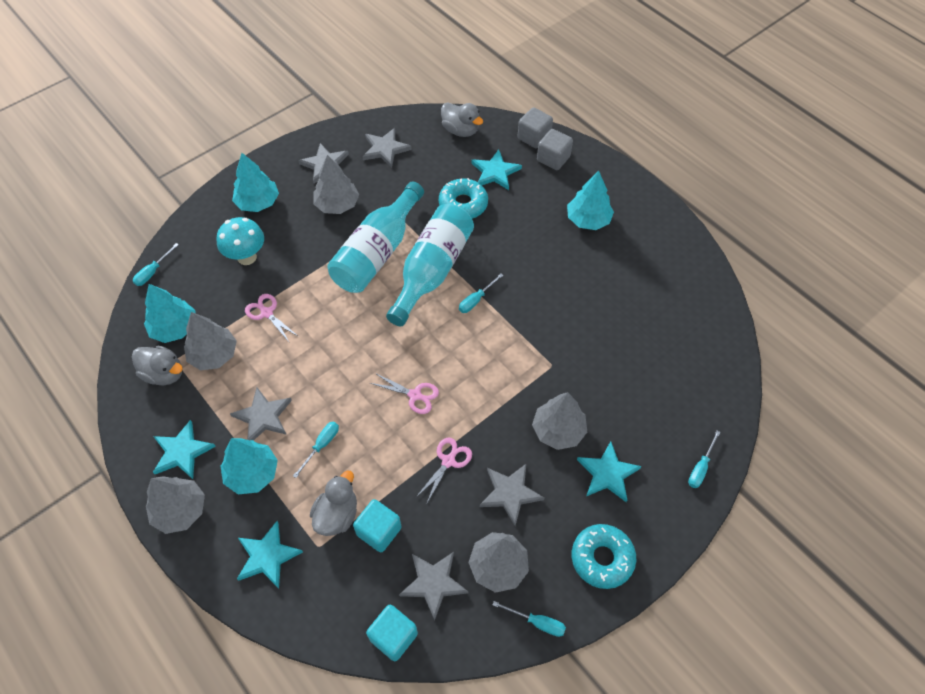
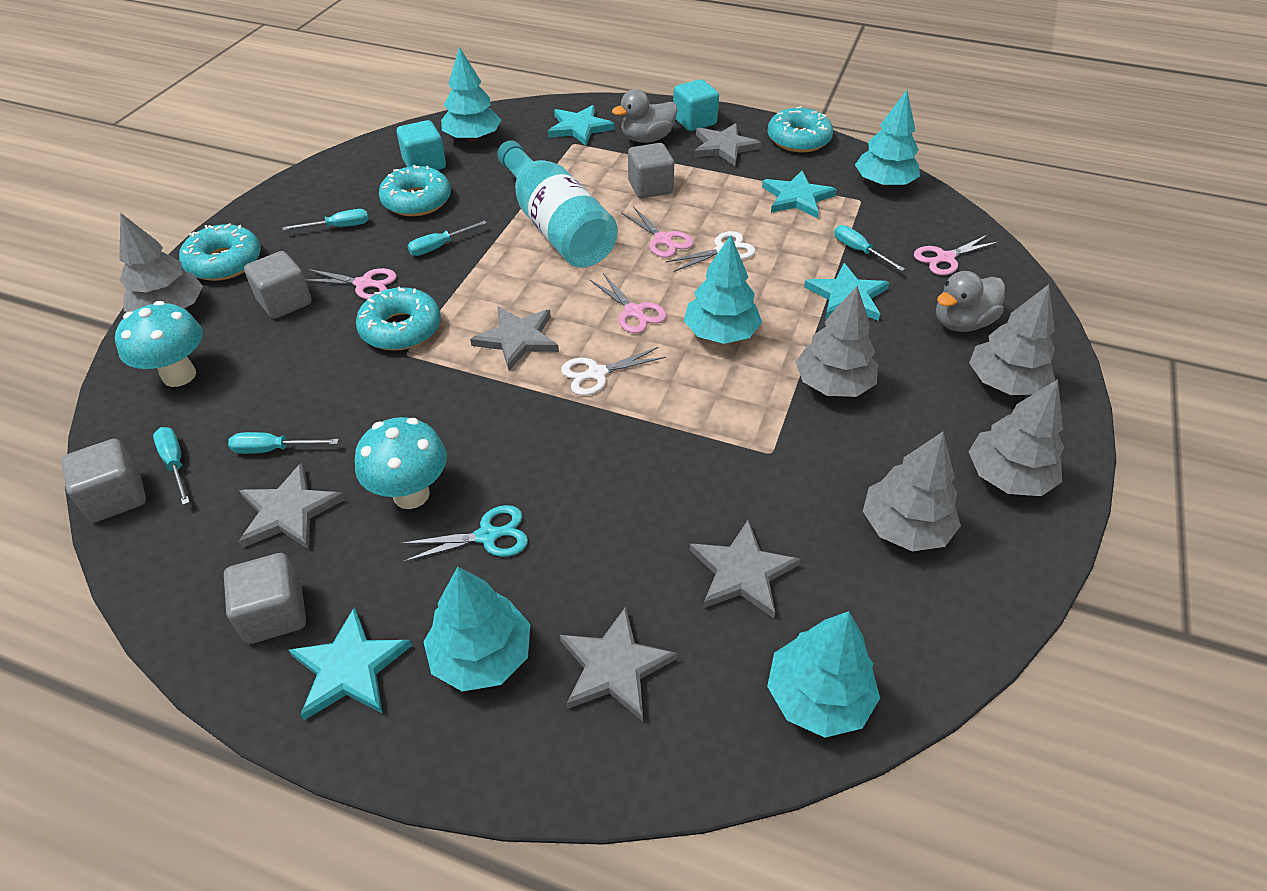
grey cube: 2 -> 4
grey duck: 3 -> 2
pink scissors: 3 -> 4
turquoise bottle: 2 -> 1
turquoise donut: 2 -> 4
turquoise mushroom: 1 -> 2
turquoise scissors: 0 -> 1
turquoise tree: 4 -> 5
white scissors: 0 -> 2

